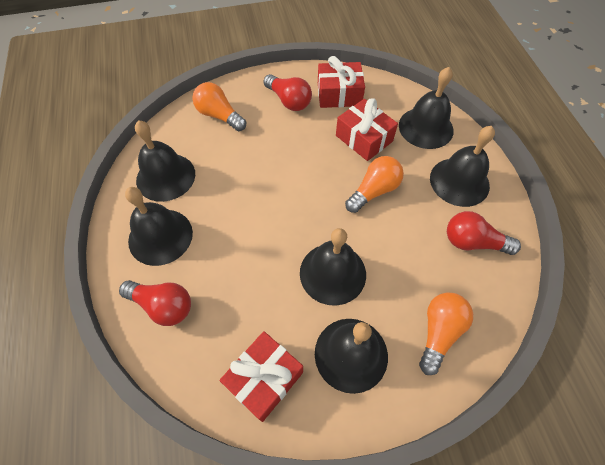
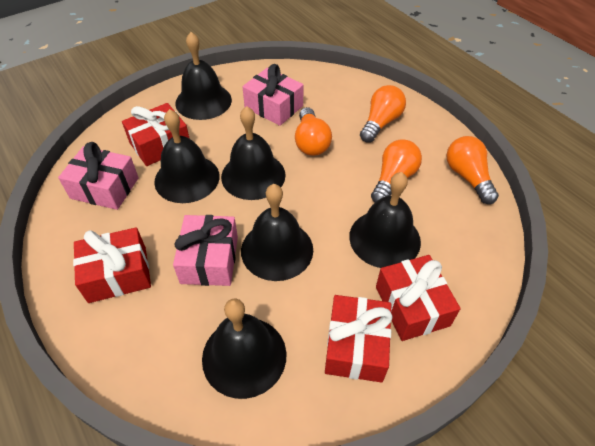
orange light bulb: 3 -> 4
pink gift: 0 -> 3
red gift: 3 -> 4
red light bulb: 3 -> 0

